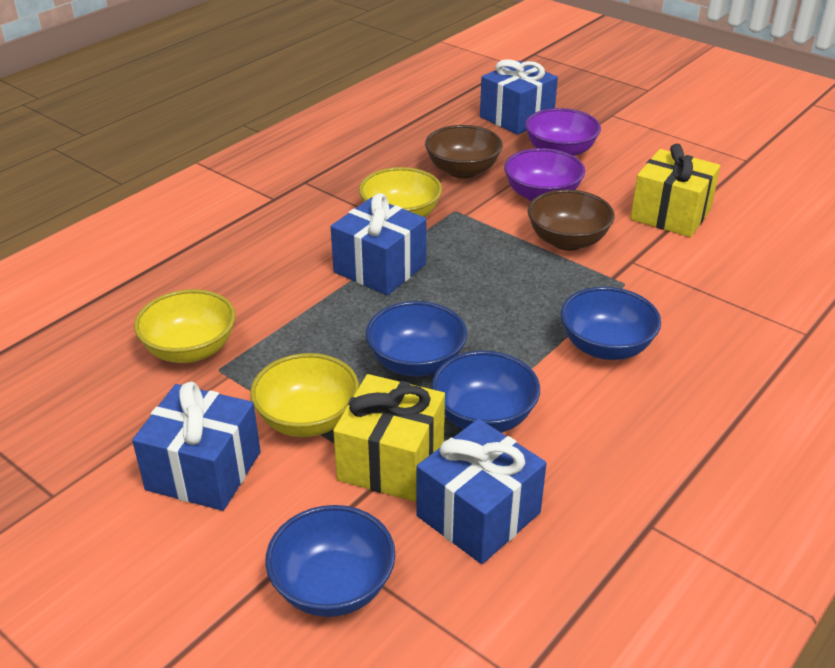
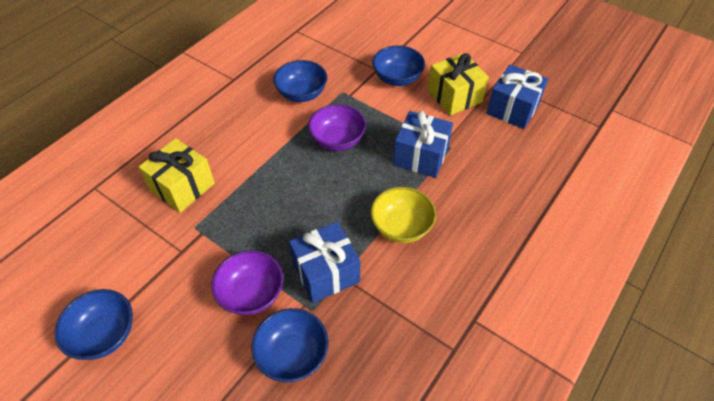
blue gift: 4 -> 3
brown bowl: 2 -> 0
yellow bowl: 3 -> 1

